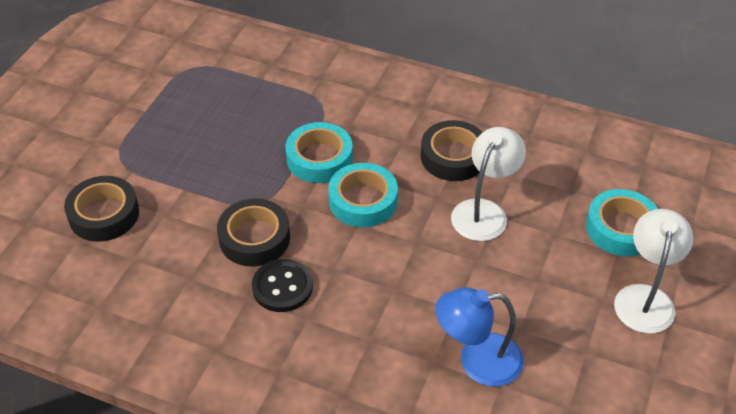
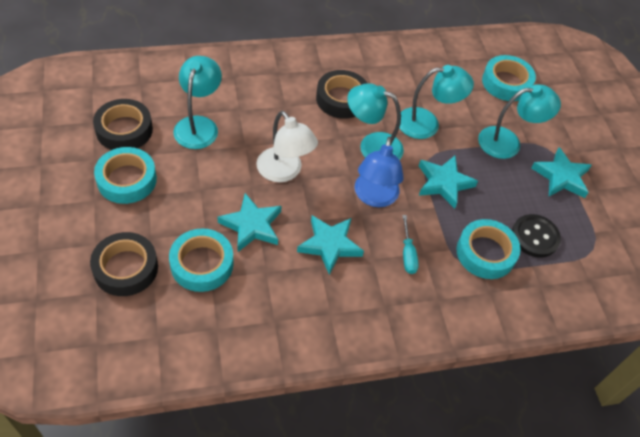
turquoise lamp: 0 -> 4
turquoise screwdriver: 0 -> 1
turquoise star: 0 -> 4
turquoise tape: 3 -> 4
white lamp: 2 -> 1

